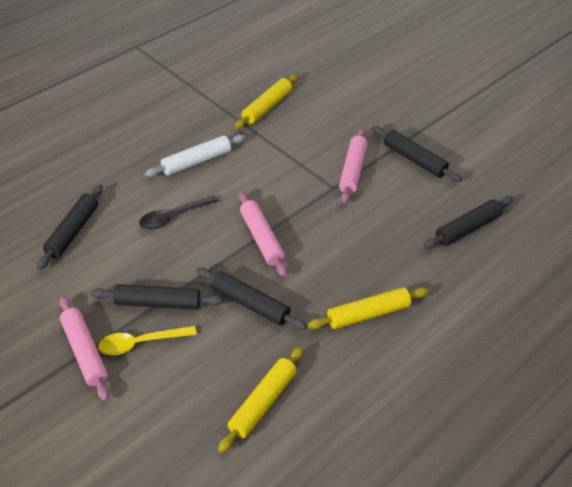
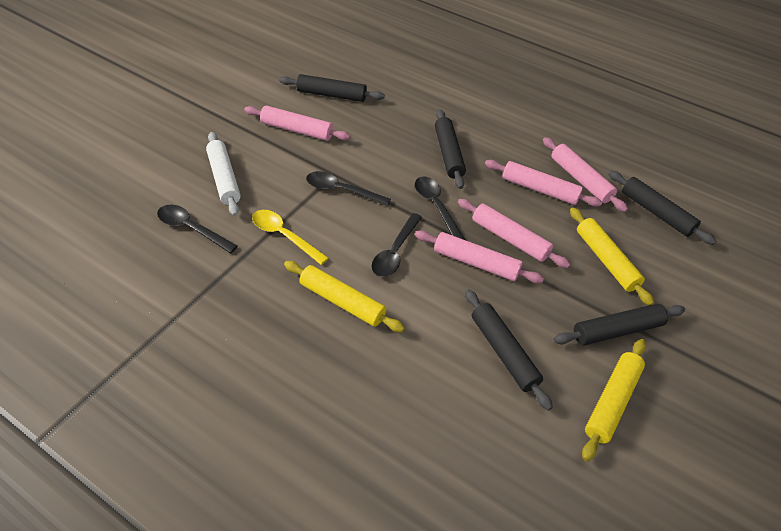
black spoon: 1 -> 4
pink rolling pin: 3 -> 5

